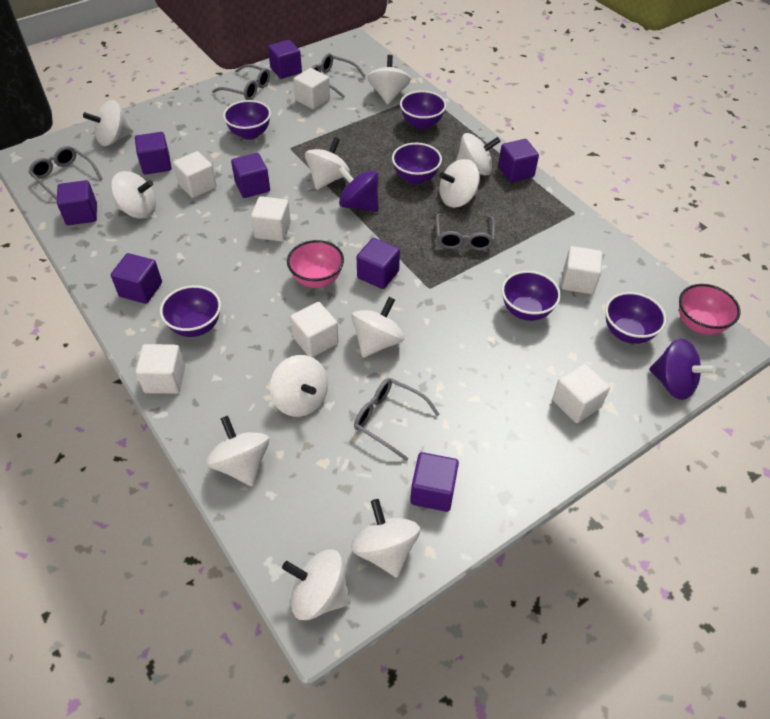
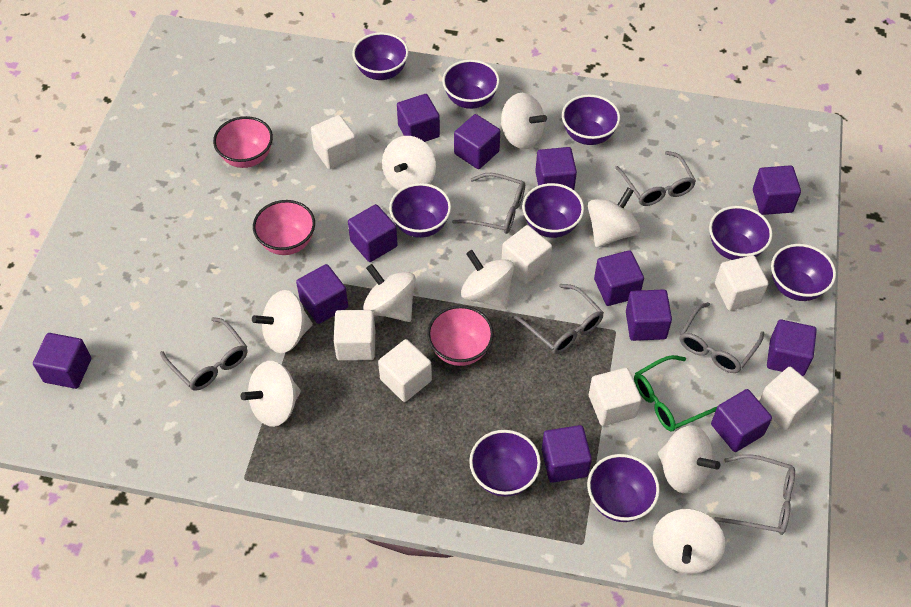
green glasses: 0 -> 1
grey glasses: 5 -> 6
pink bowl: 2 -> 3
purple bowl: 6 -> 9
purple cube: 8 -> 12
purple spinning top: 2 -> 0
white spinning top: 11 -> 9

